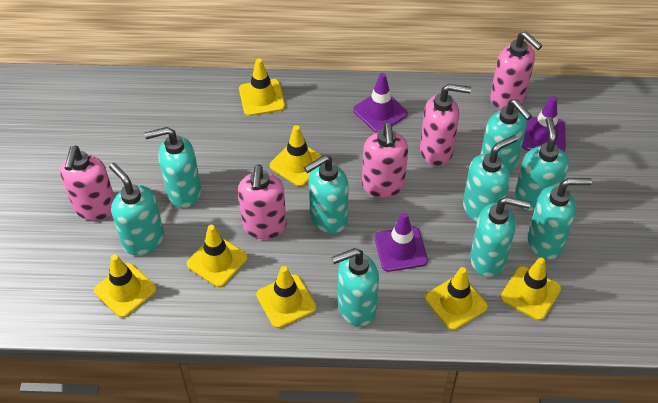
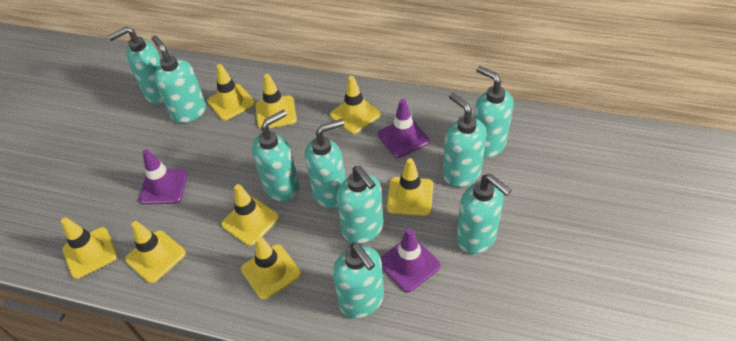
pink soap dispenser: 5 -> 0
yellow traffic cone: 7 -> 8

